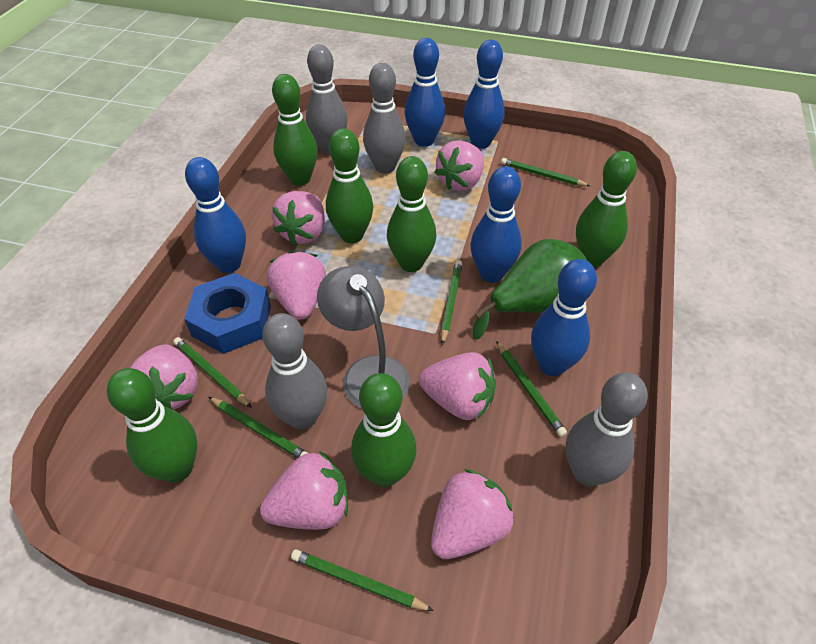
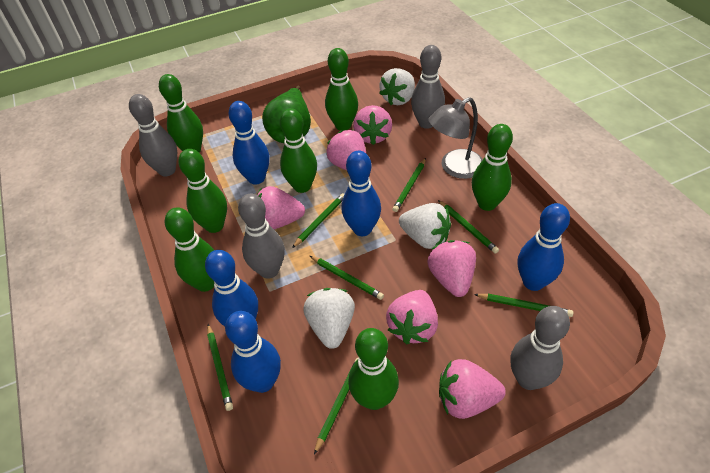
blue nut: 1 -> 0
green bowling pin: 6 -> 7
green pencil: 6 -> 7
pink strawberry: 7 -> 6
white strawberry: 0 -> 3

